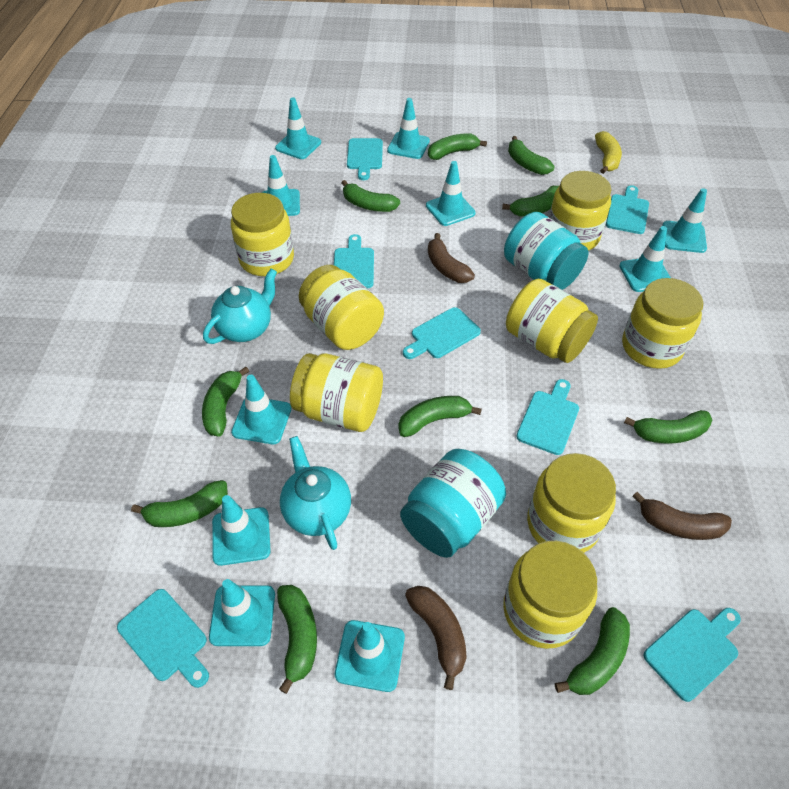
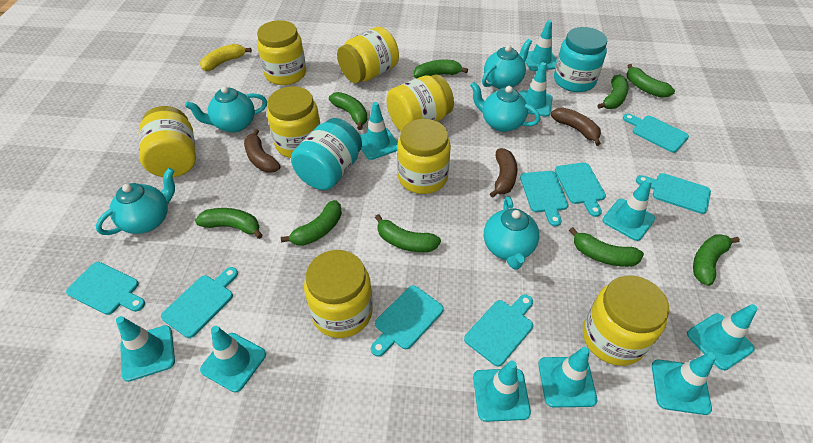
green banana: 10 -> 9
turquoise cutting board: 7 -> 8
turquoise teapot: 2 -> 5

